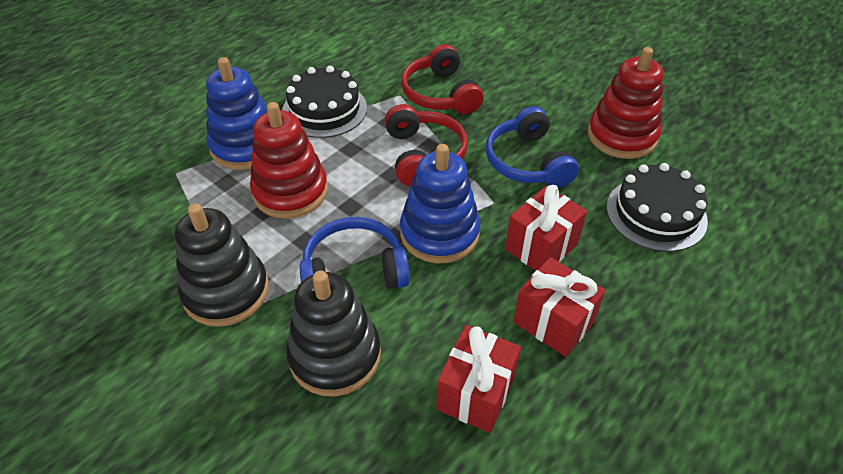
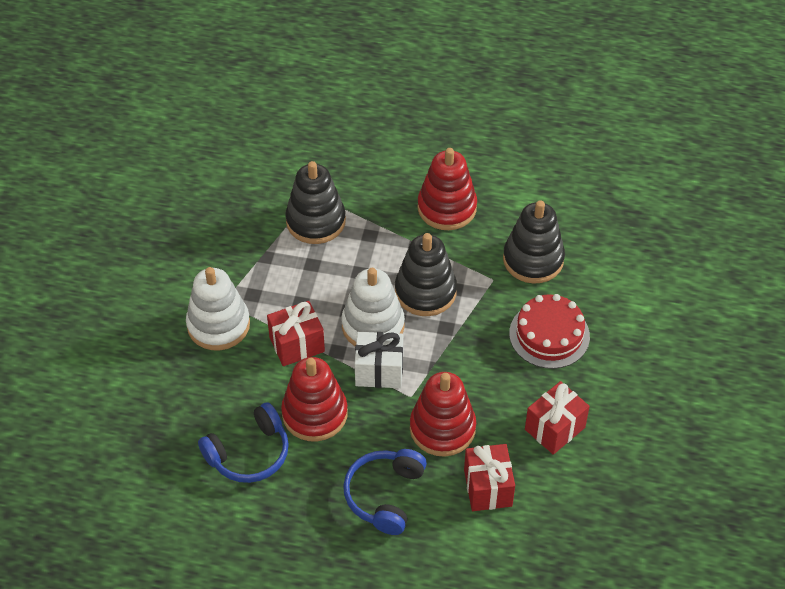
black cake: 2 -> 0
black stacking toy: 2 -> 3
blue stacking toy: 2 -> 0
red cake: 0 -> 1
red headphones: 2 -> 0
red stacking toy: 2 -> 3
white gift: 0 -> 1
white stacking toy: 0 -> 2

